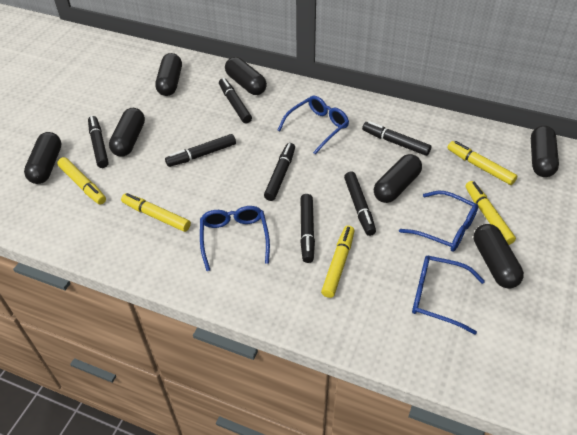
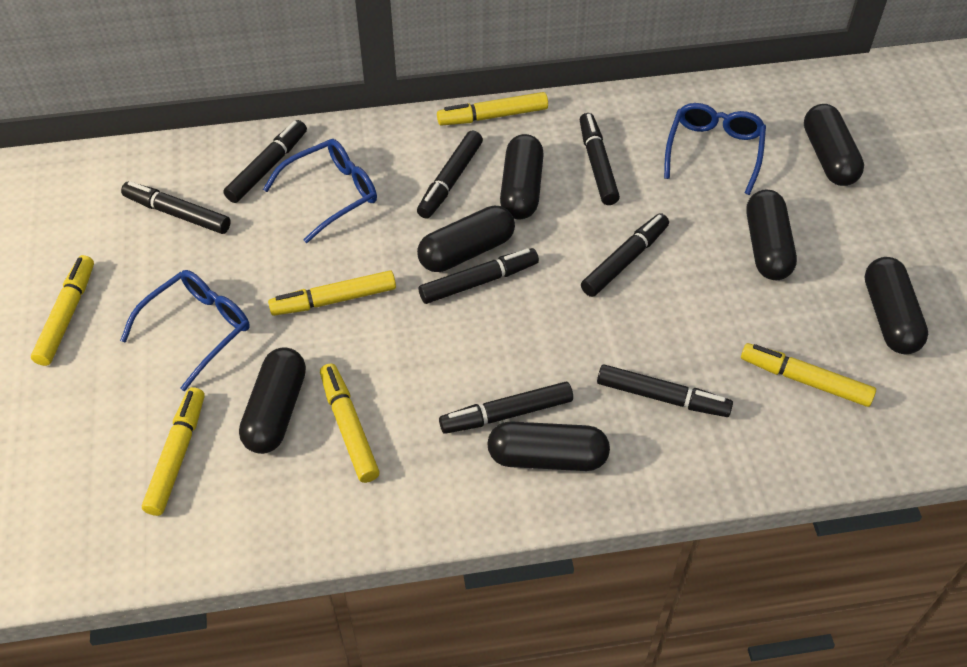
black marker: 7 -> 8
blue glasses: 4 -> 3
yellow marker: 5 -> 6

